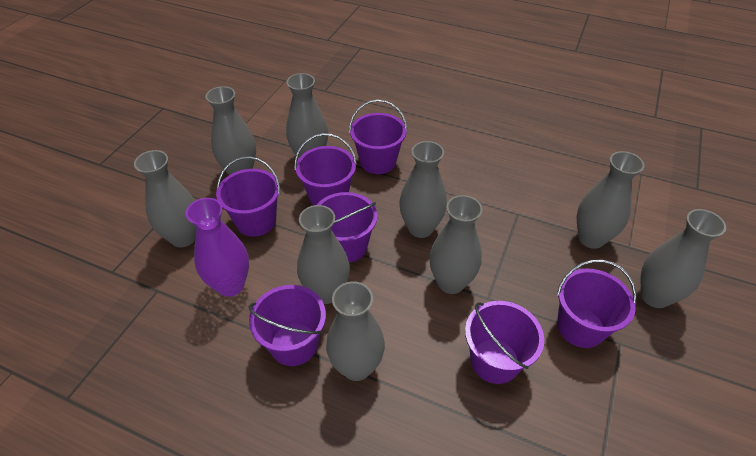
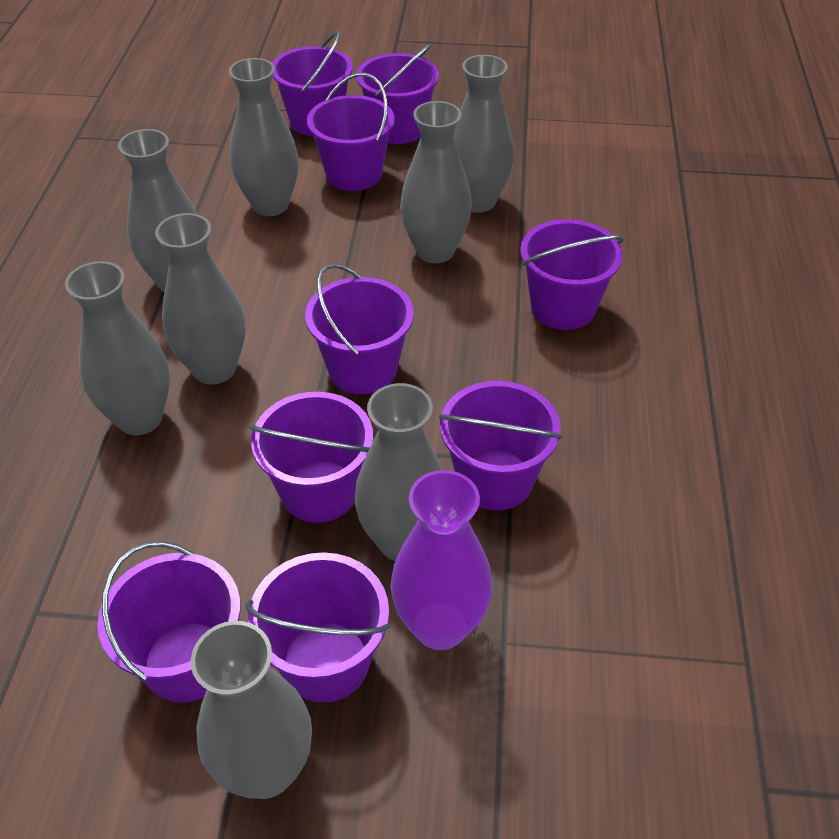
grey vase: 9 -> 8
purple bucket: 7 -> 9

